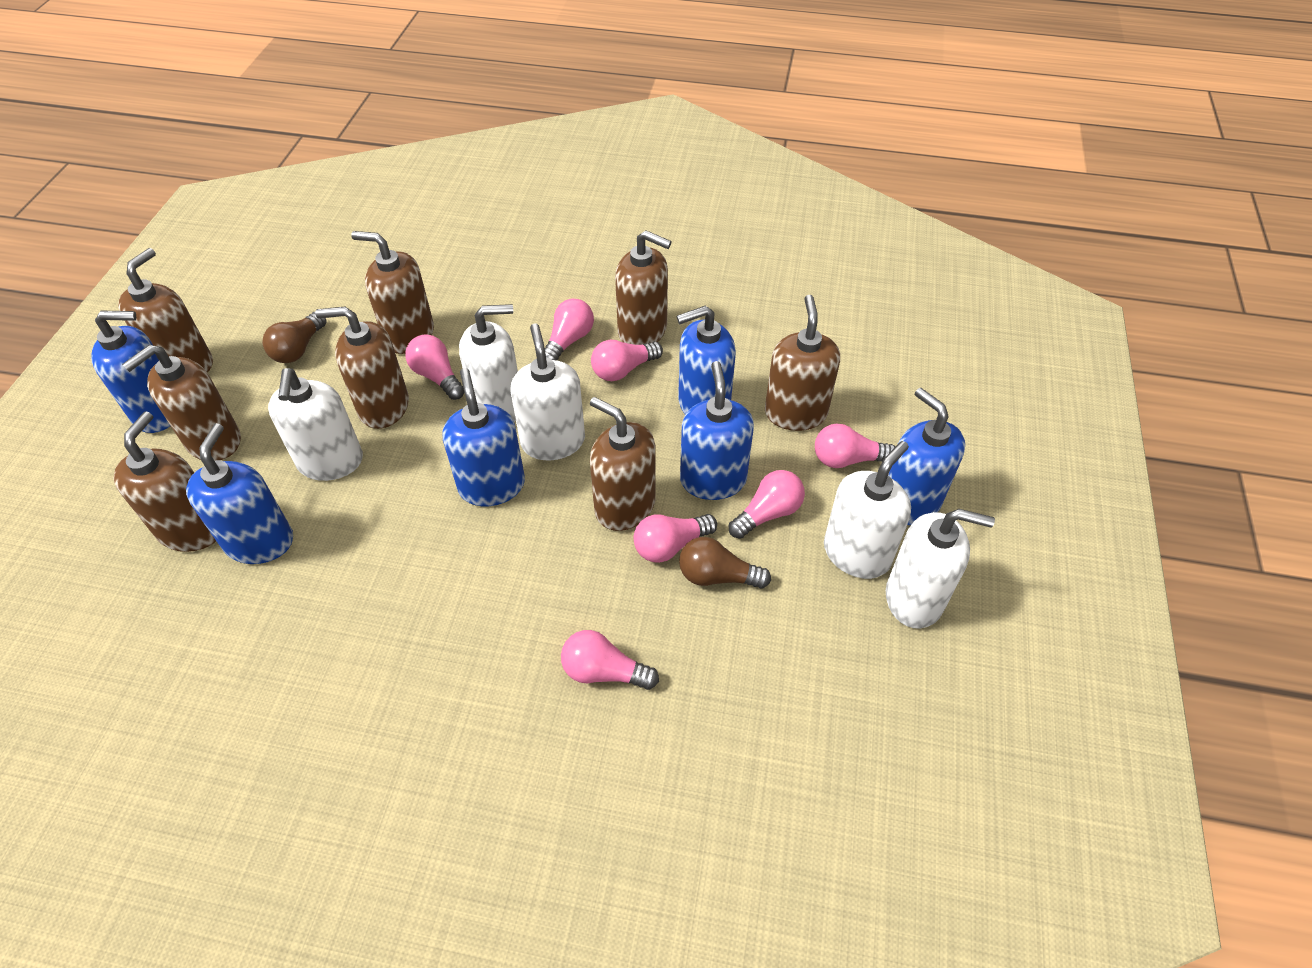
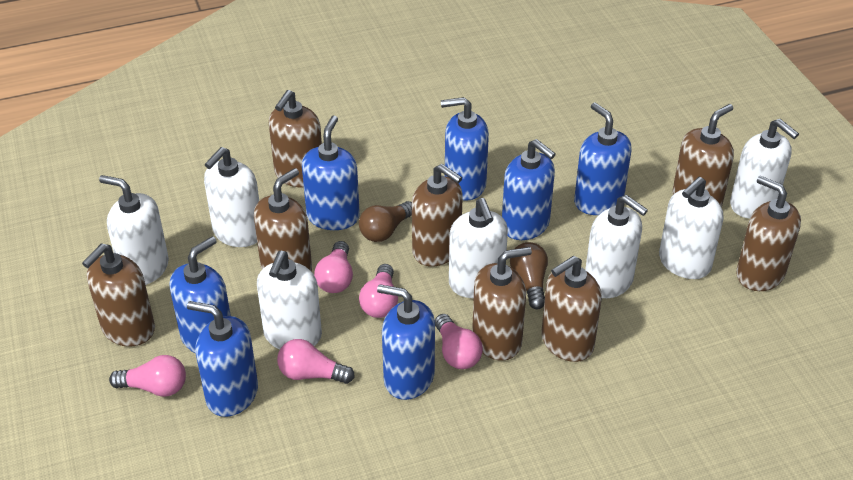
blue soap dispenser: 6 -> 7
pink light bulb: 7 -> 5
white soap dispenser: 5 -> 7

